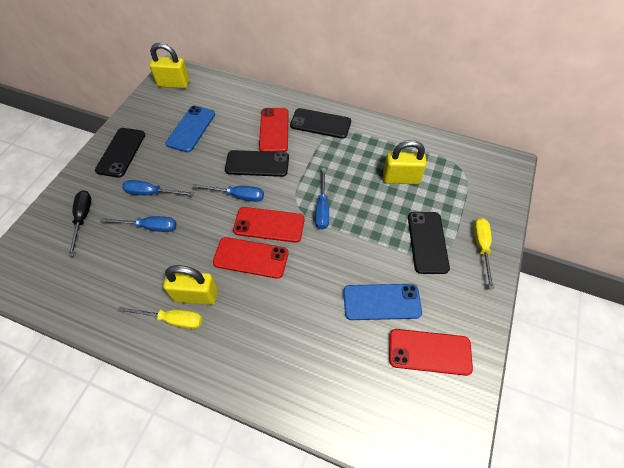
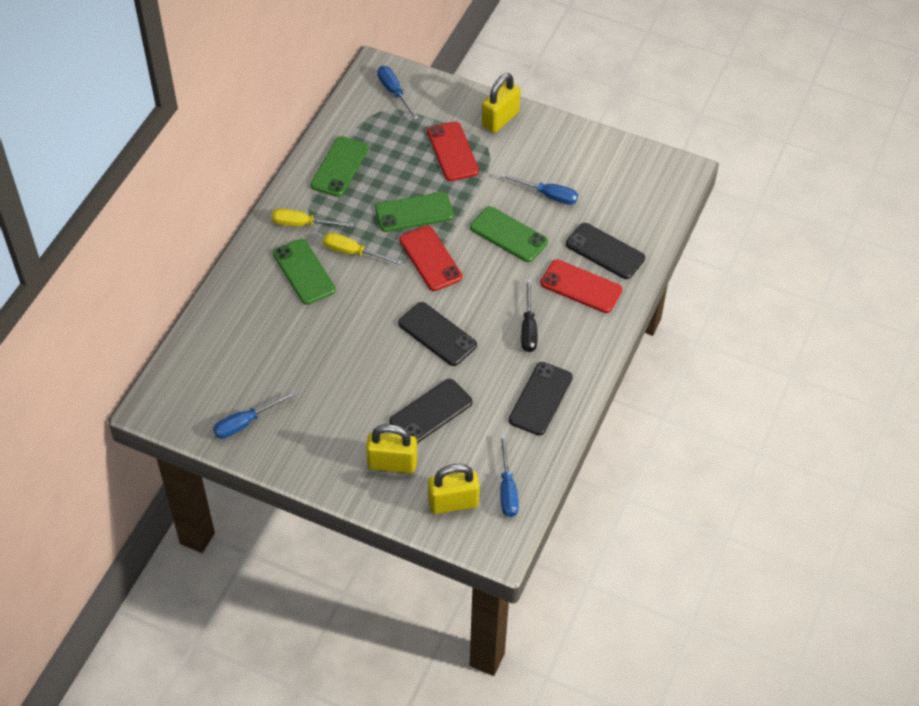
blue phone: 2 -> 0
green phone: 0 -> 4
red phone: 4 -> 3

